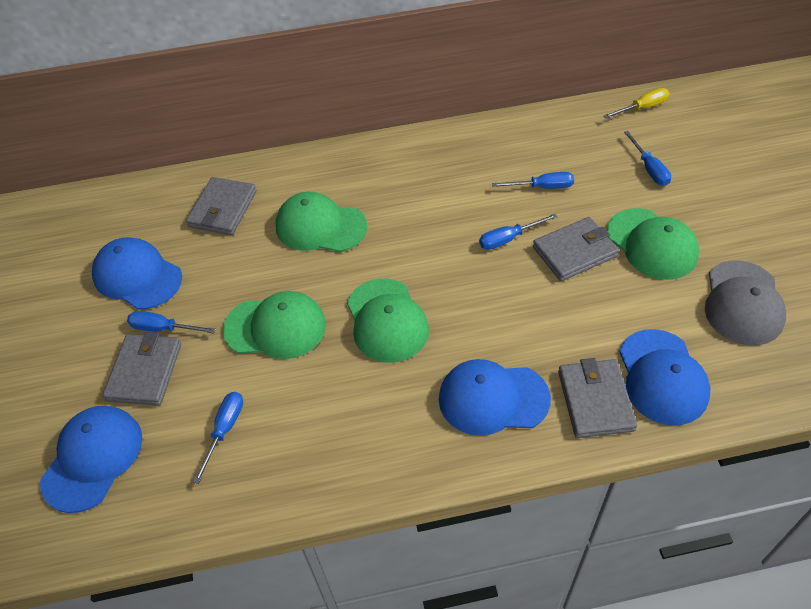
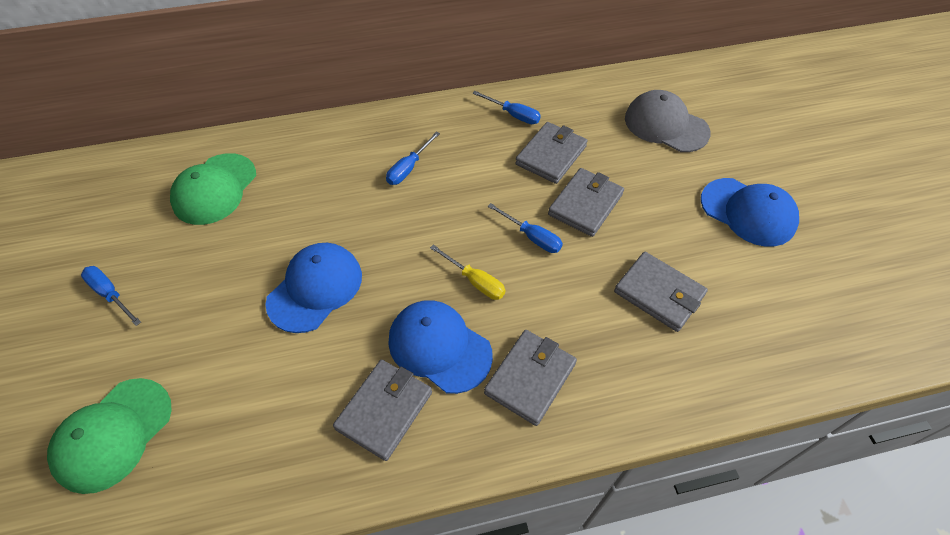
blue cap: 4 -> 3
blue screwdriver: 5 -> 4
green cap: 4 -> 2
grey wallet: 4 -> 5

